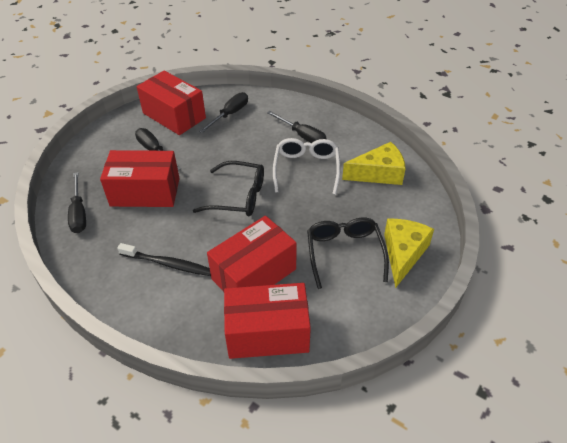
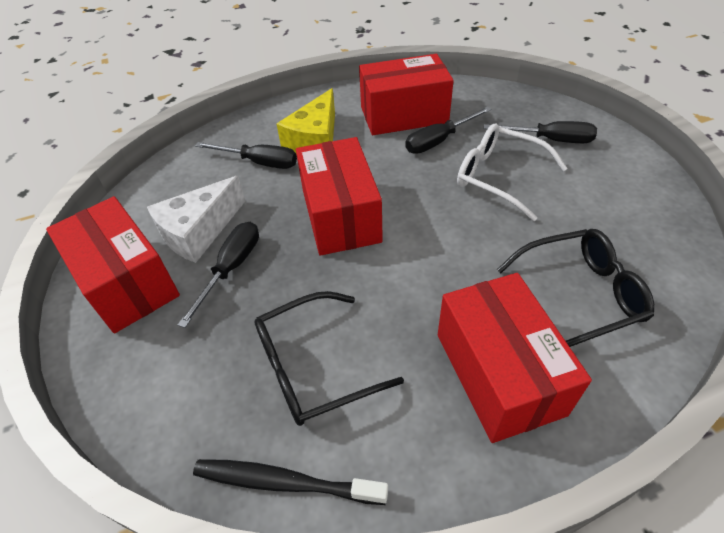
white cheese: 0 -> 1
yellow cheese: 2 -> 1

